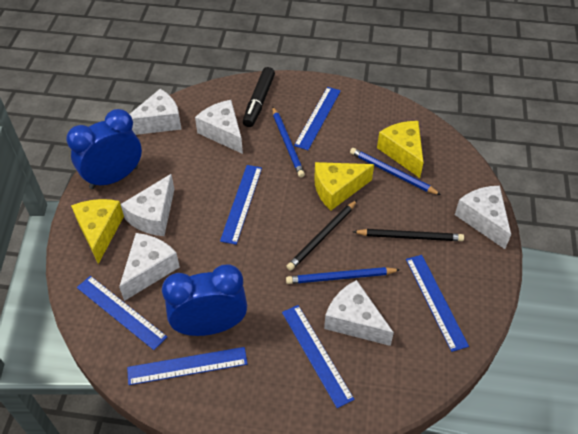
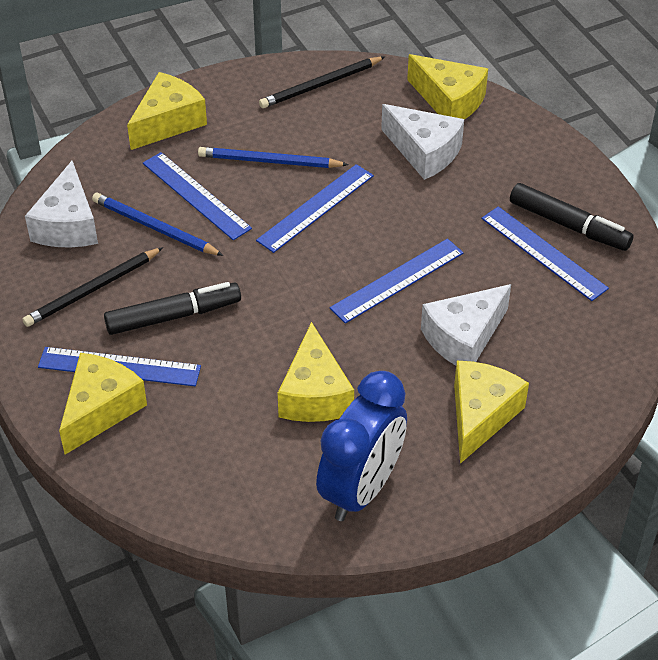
black marker: 1 -> 2
blue clock: 2 -> 1
blue pencil: 3 -> 2
blue ruler: 6 -> 5
white cheese: 6 -> 3
yellow cheese: 3 -> 5

